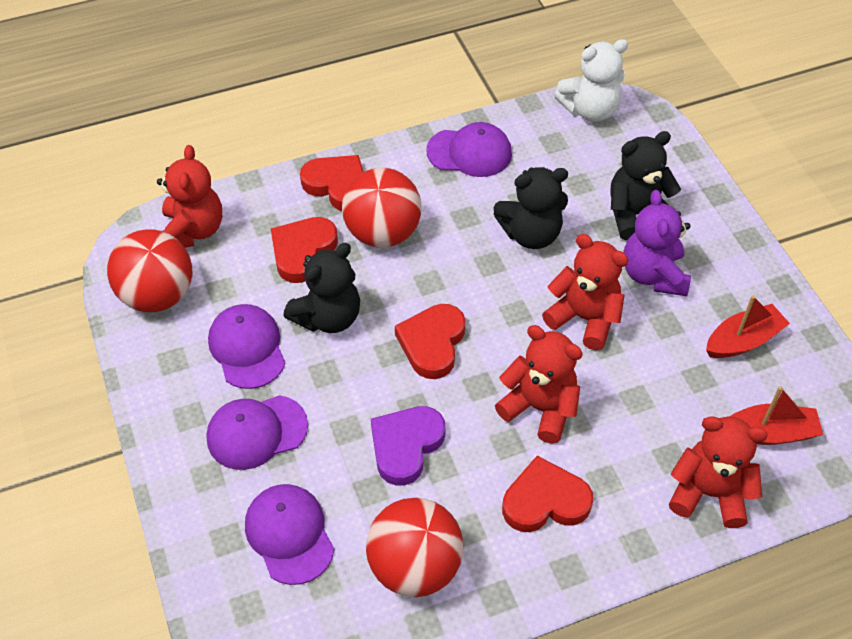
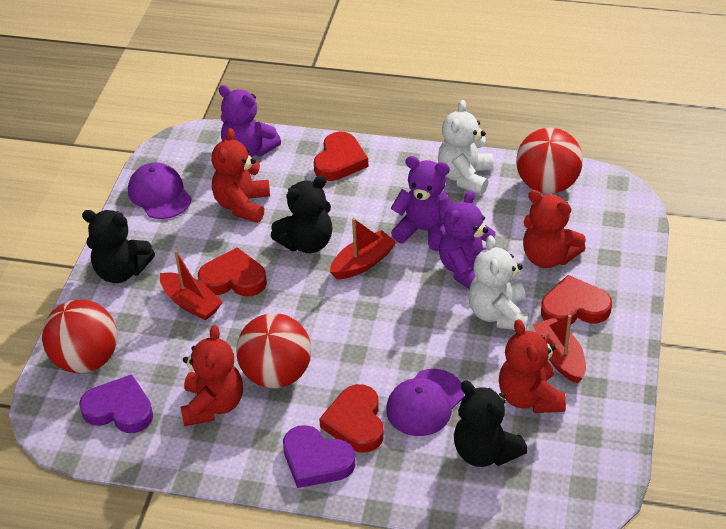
purple cap: 4 -> 2
purple heart: 1 -> 2
purple teddy bear: 1 -> 3
red boat: 2 -> 3
white teddy bear: 1 -> 2

